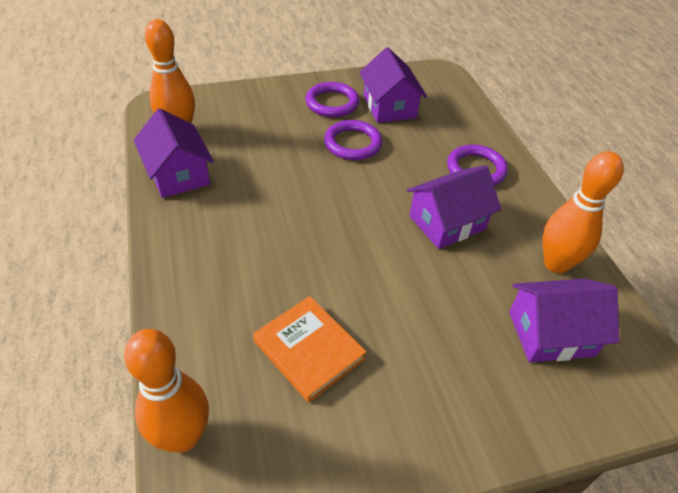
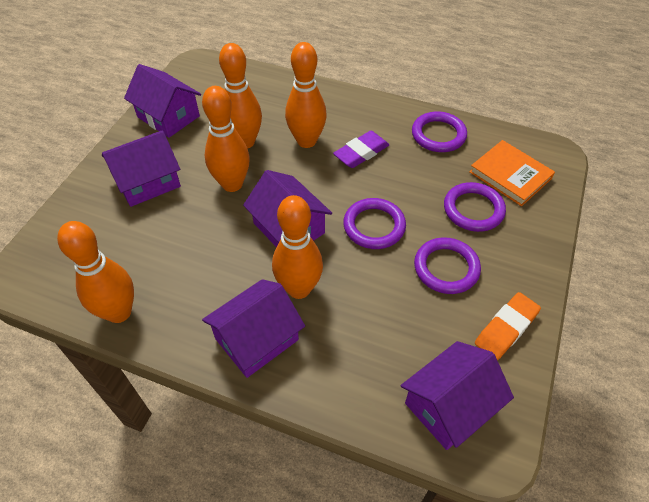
orange bowling pin: 3 -> 5
orange eraser: 0 -> 1
purple eraser: 0 -> 1
purple house: 4 -> 5
purple ring: 3 -> 4

